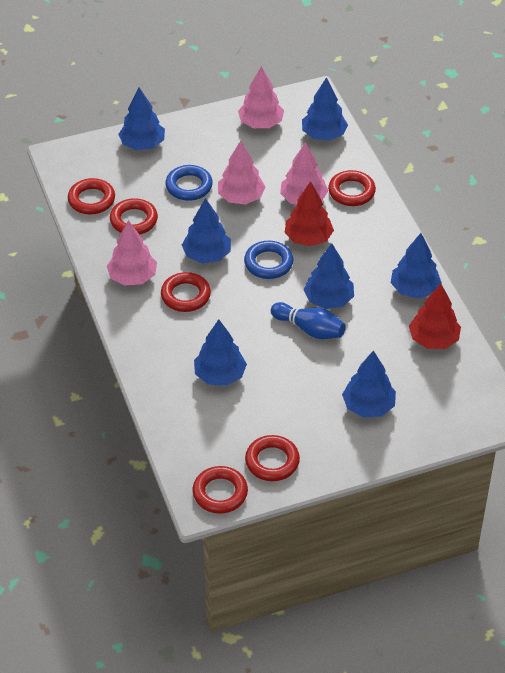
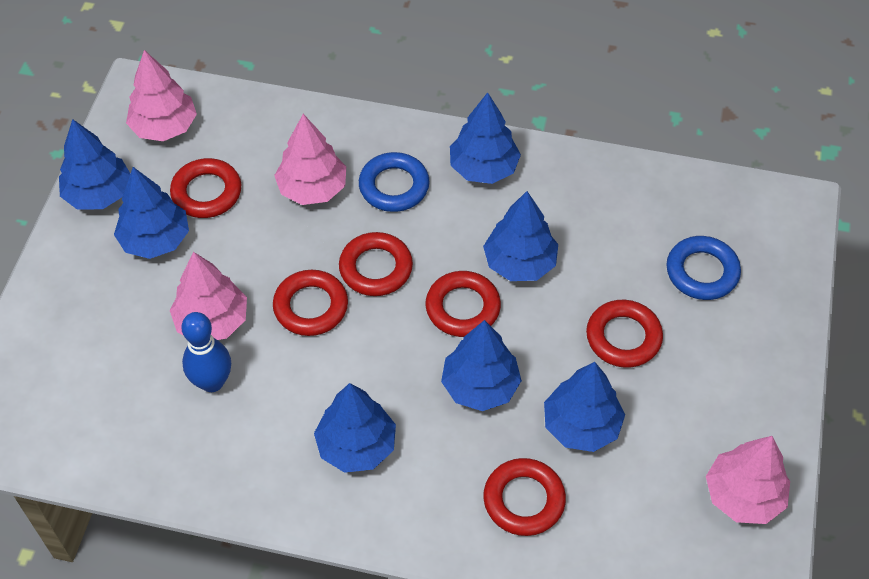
red tree: 2 -> 0

